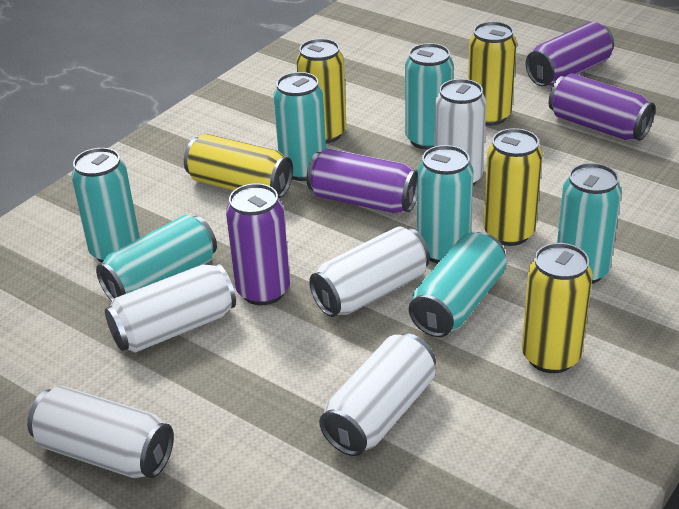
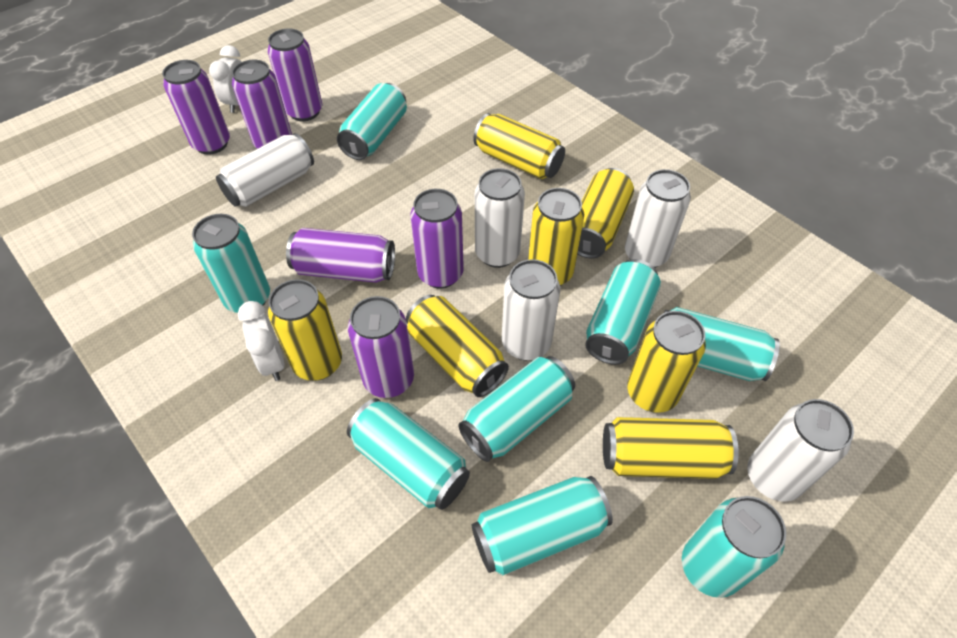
purple can: 4 -> 6
turquoise can: 7 -> 8
white clock: 0 -> 2
yellow can: 5 -> 7

